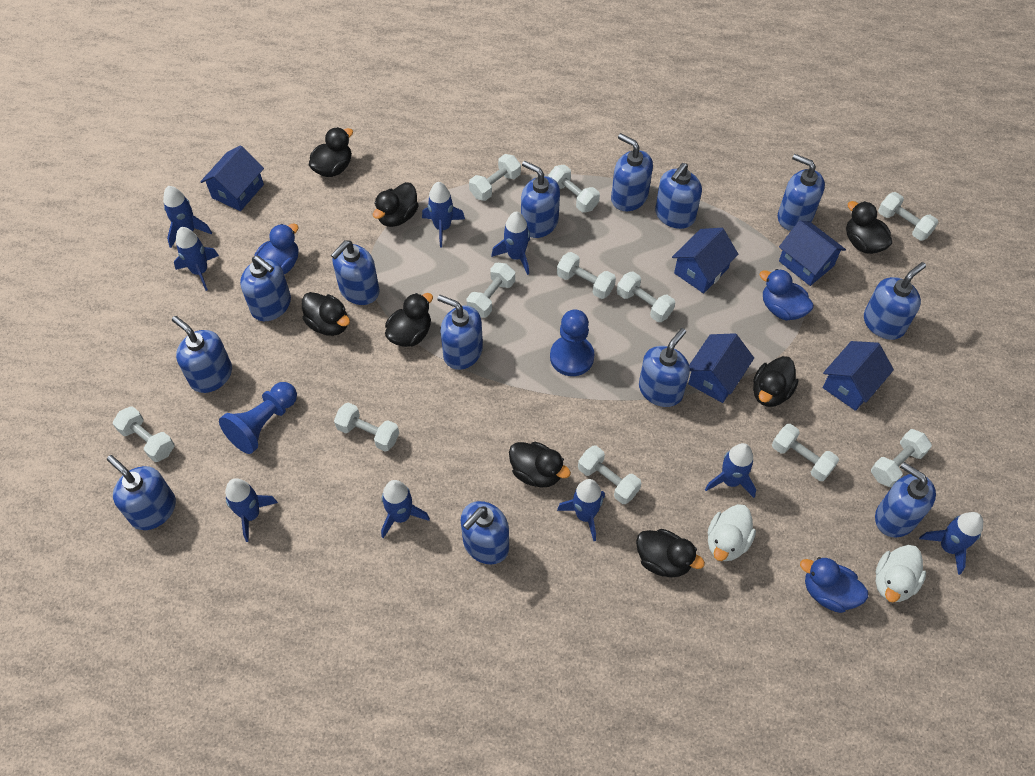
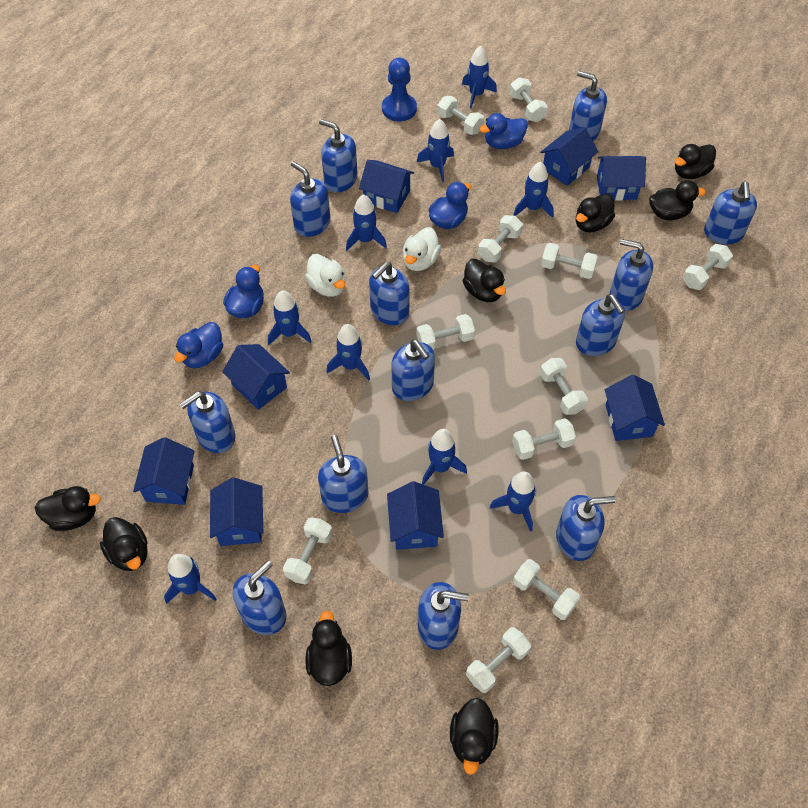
blue duck: 3 -> 4
blue house: 5 -> 8
blue pawn: 2 -> 1

